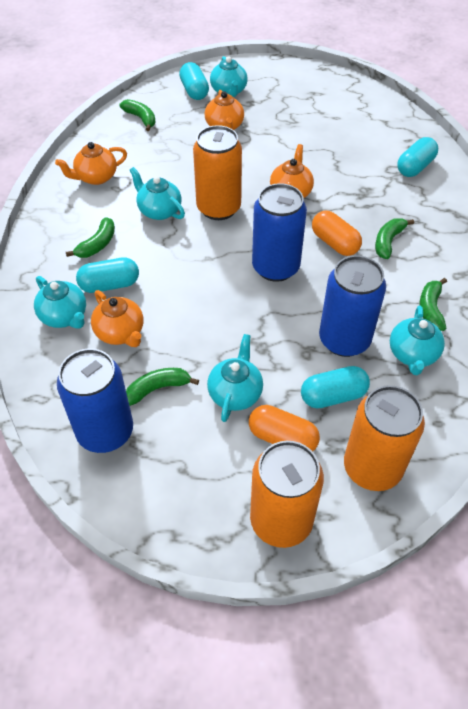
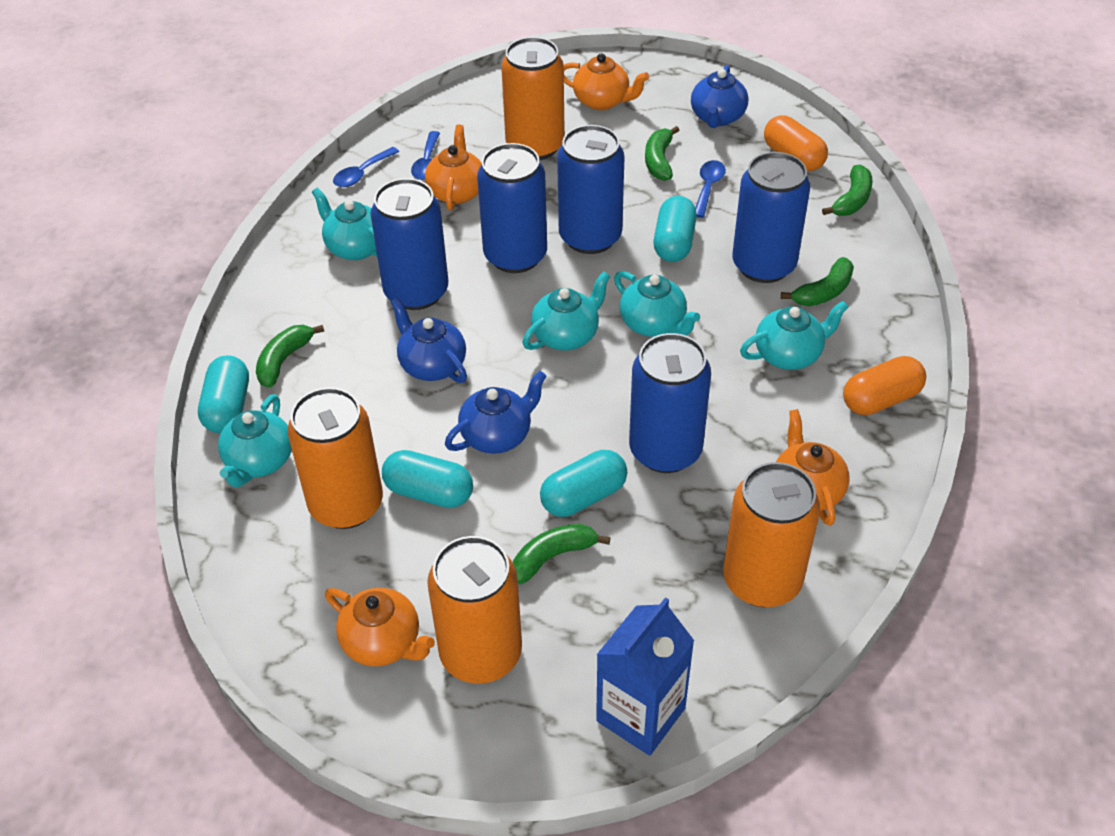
blue can: 3 -> 5
blue carton: 0 -> 1
blue spoon: 0 -> 3
blue teapot: 0 -> 3
orange can: 3 -> 4

